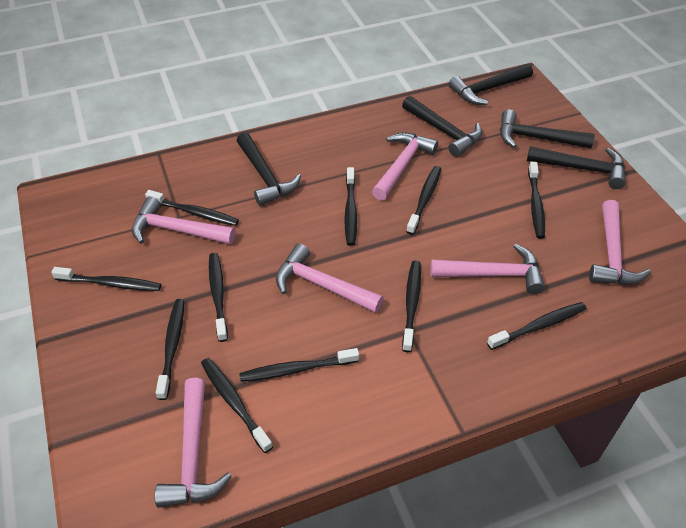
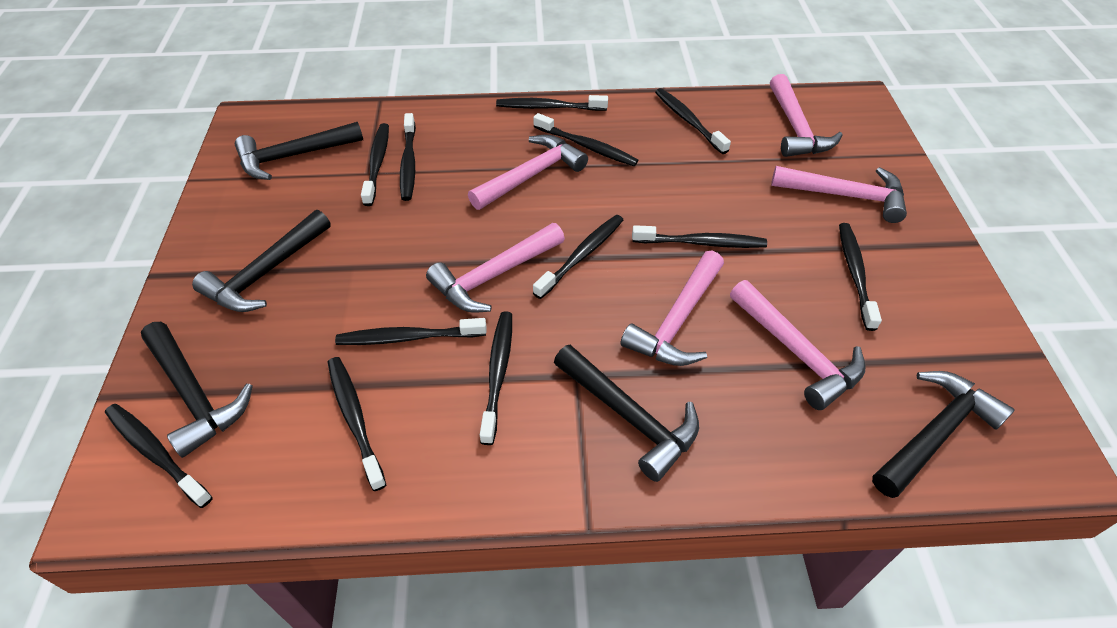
black toothbrush: 11 -> 12

